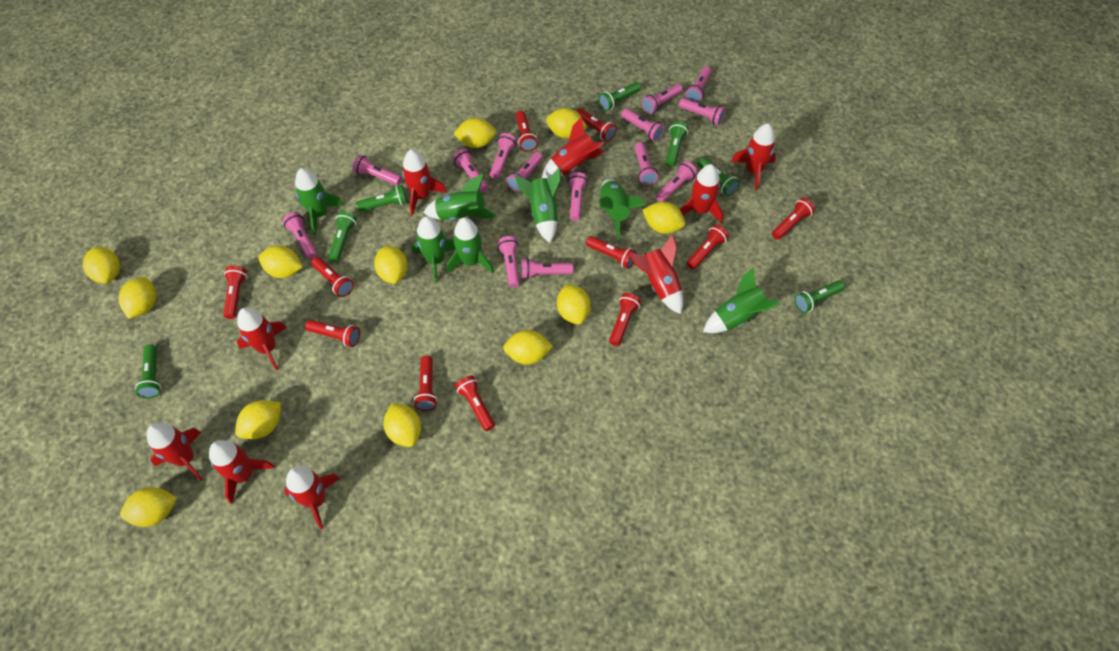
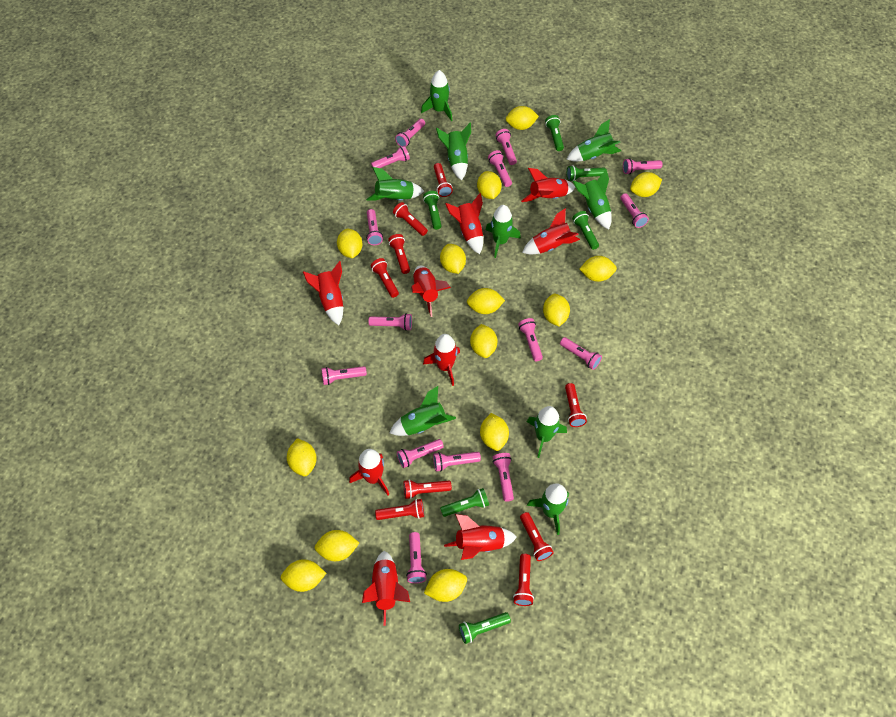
green flashlight: 7 -> 6
green rocket: 7 -> 9
pink flashlight: 14 -> 15
red flashlight: 11 -> 9
yellow lemon: 12 -> 14

